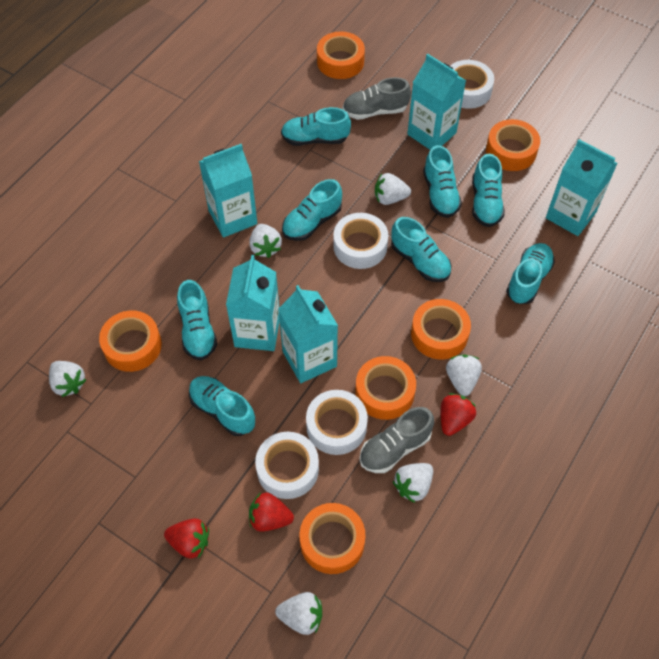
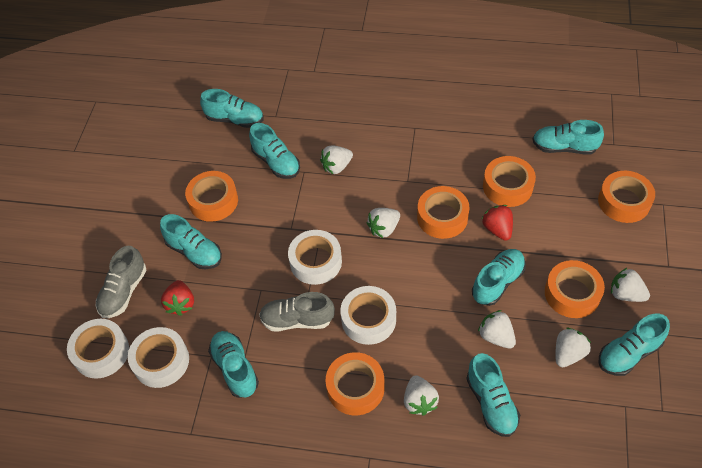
red strawberry: 3 -> 2
turquoise carton: 5 -> 0

